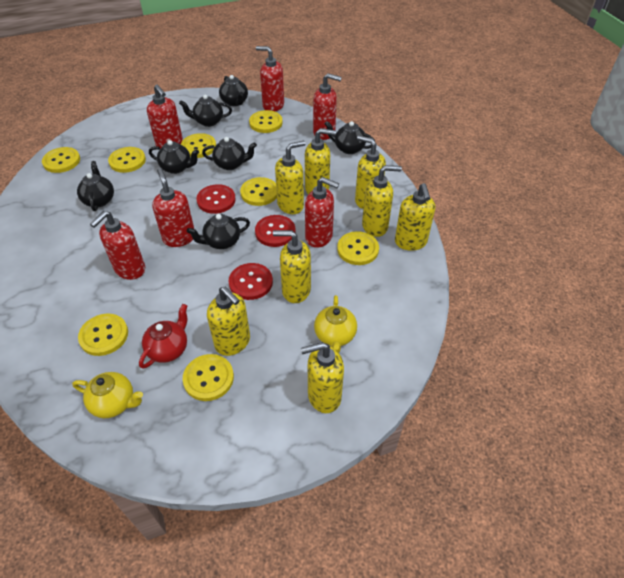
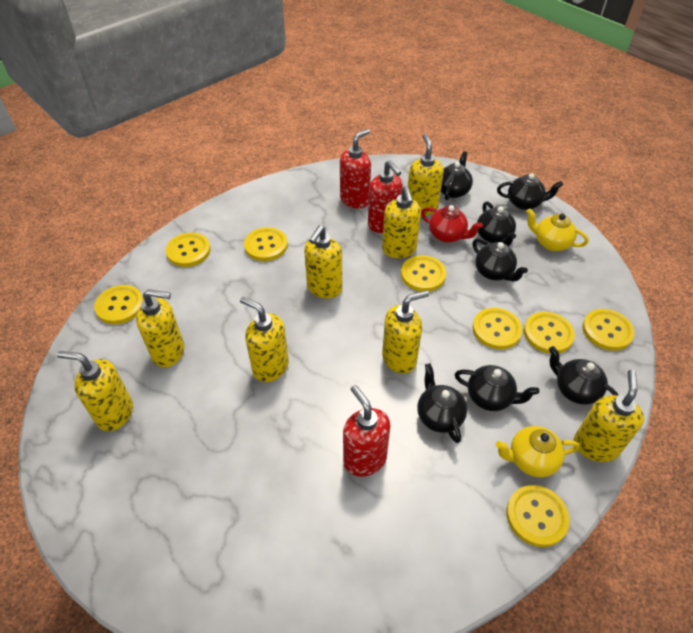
red button: 3 -> 0
red soap dispenser: 6 -> 3

